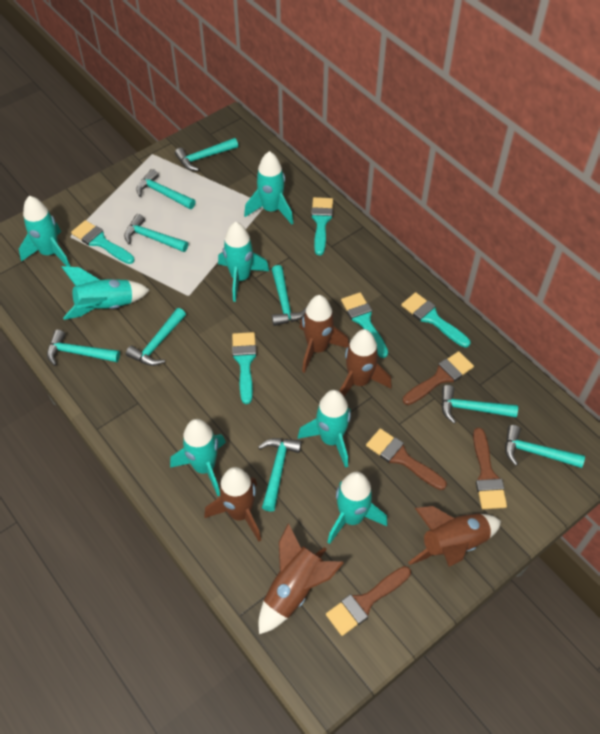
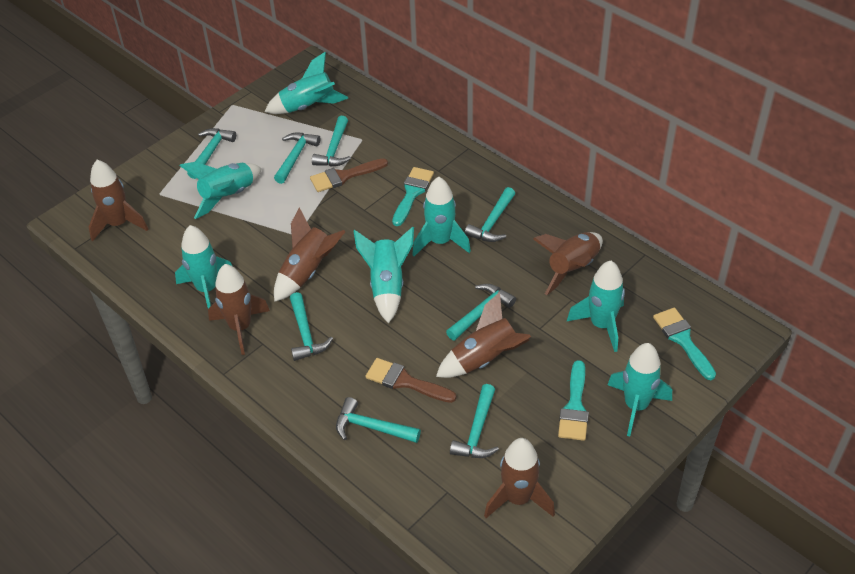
brown brush: 4 -> 2
brown rocket: 5 -> 6
turquoise brush: 5 -> 3
turquoise hammer: 9 -> 8

